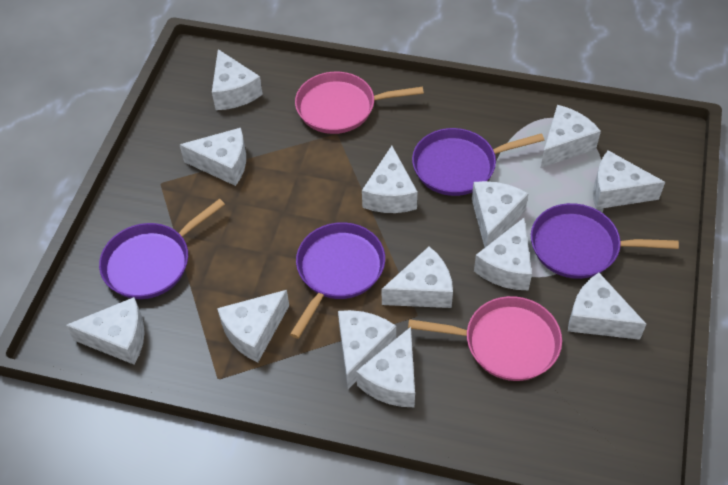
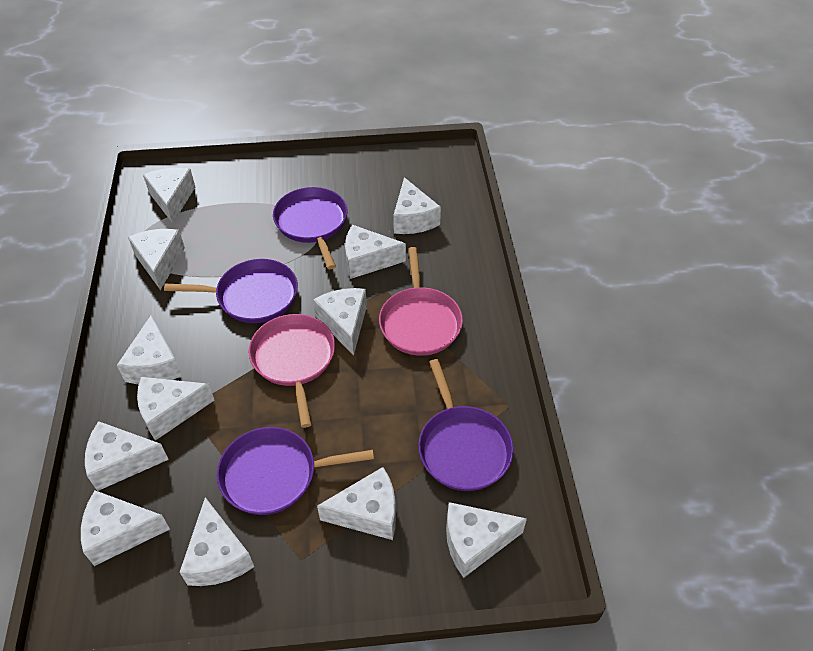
white cheese: 13 -> 12

